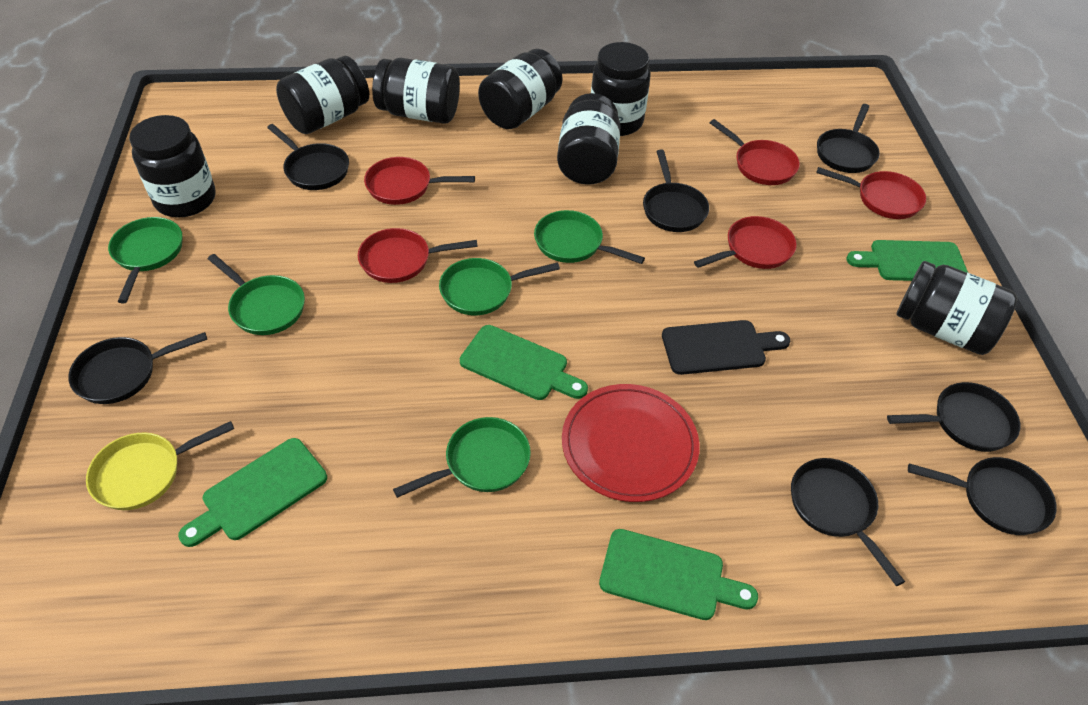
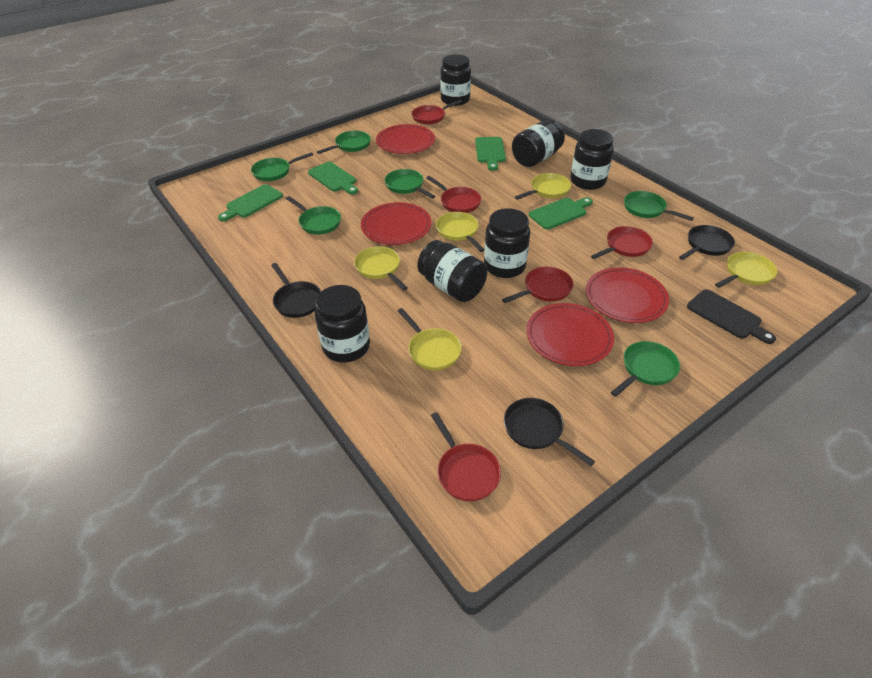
black jar: 7 -> 6
black pan: 7 -> 3
green pan: 5 -> 6
red plate: 1 -> 4
yellow pan: 1 -> 5

